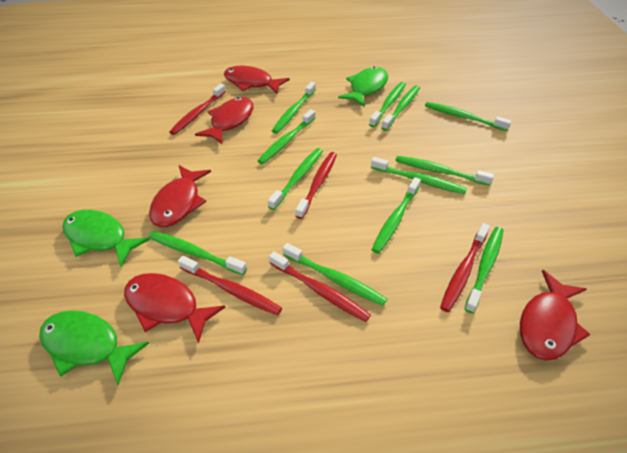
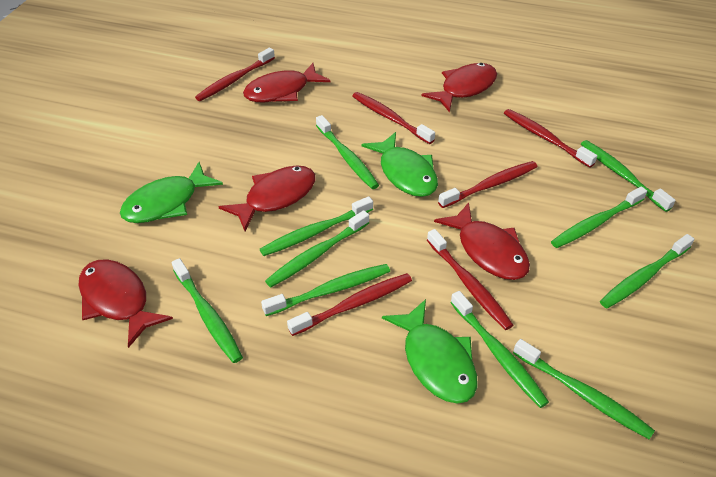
green toothbrush: 12 -> 10
red toothbrush: 5 -> 6

